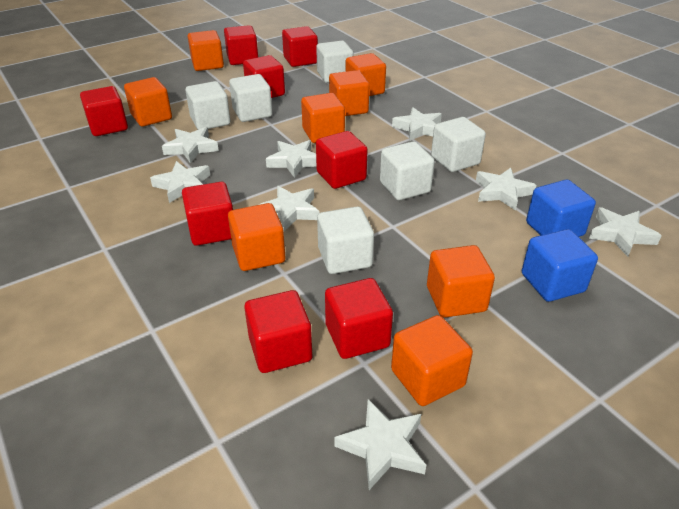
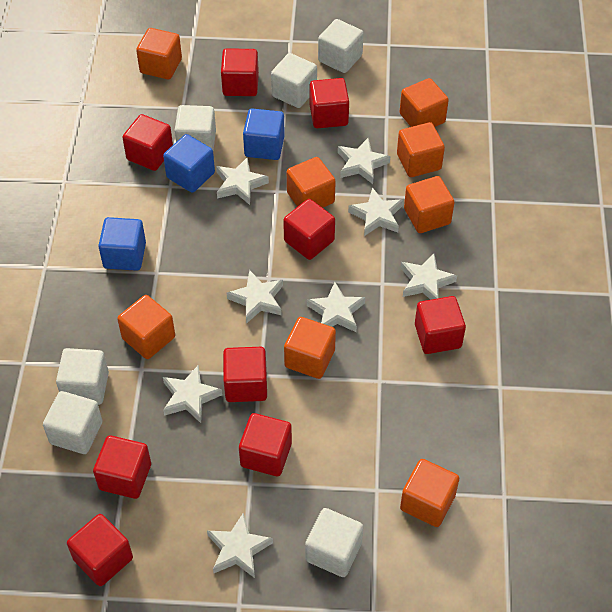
blue cube: 2 -> 3
red cube: 8 -> 9

